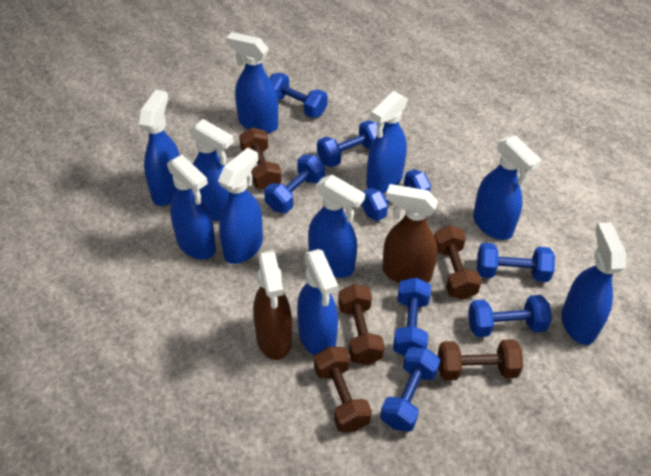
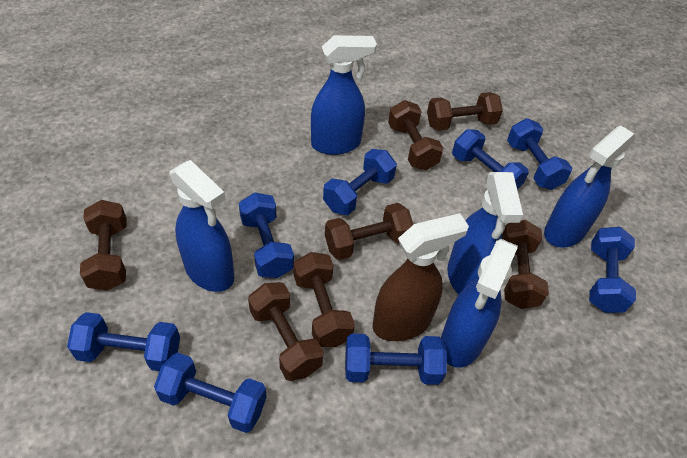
blue spray bottle: 10 -> 5
brown dumbbell: 5 -> 7
brown spray bottle: 2 -> 1

